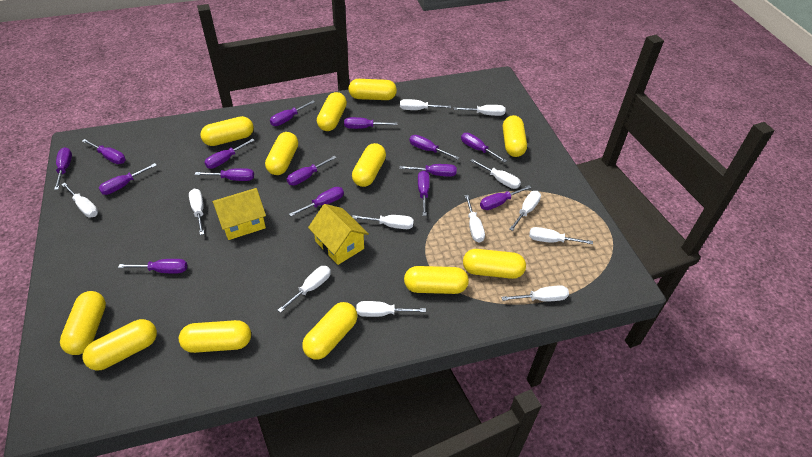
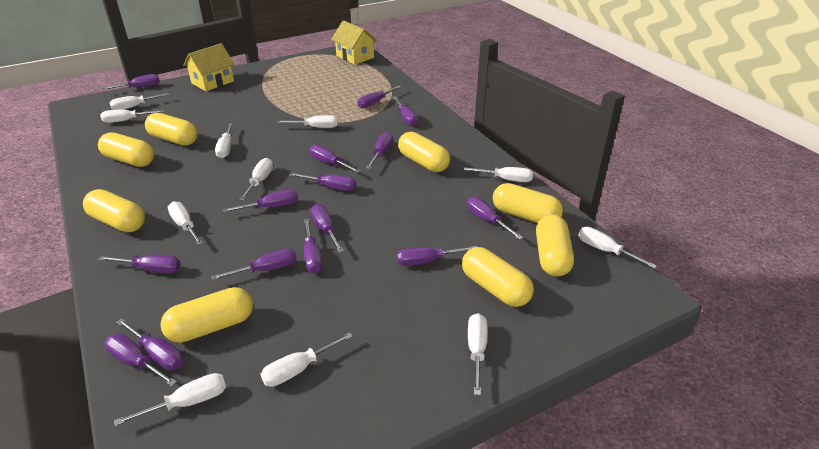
white screwdriver: 12 -> 11
yellow capsule: 12 -> 8

